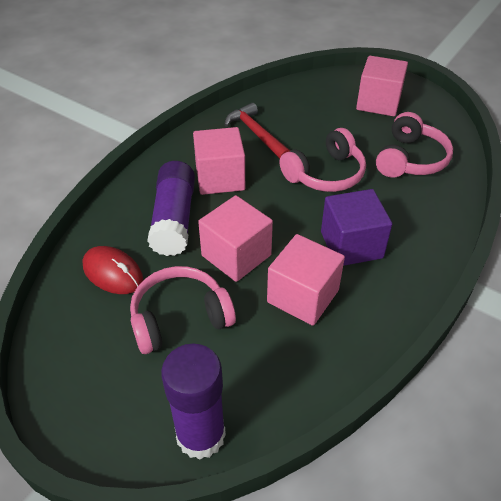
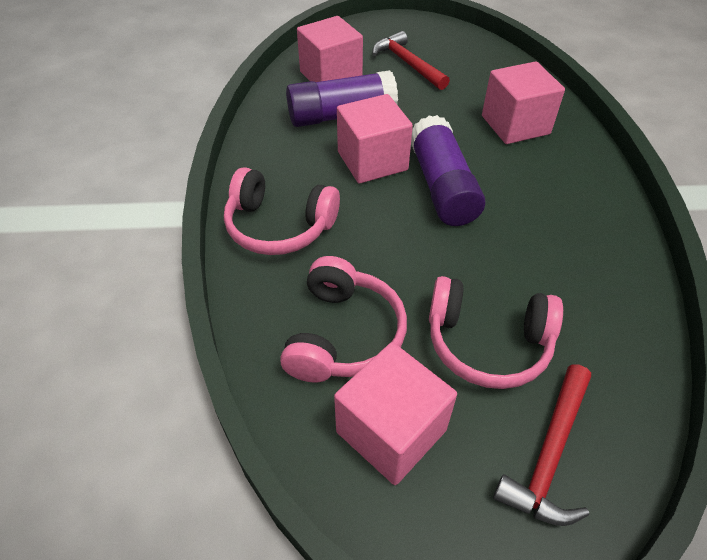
purple cube: 1 -> 0
red hammer: 1 -> 2
red mouse: 1 -> 0

